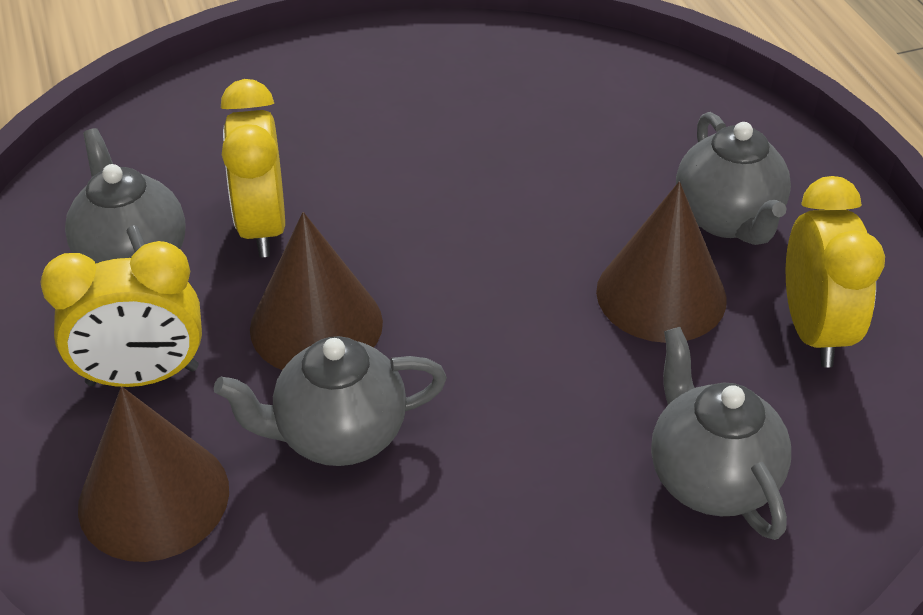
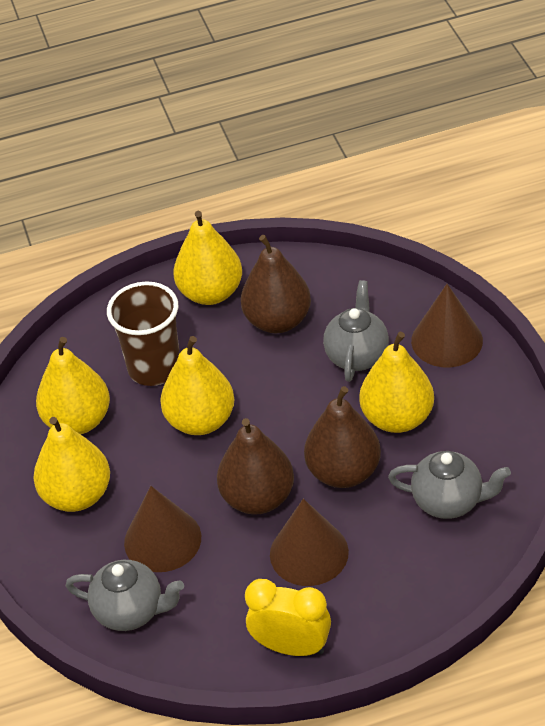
brown cup: 0 -> 1
brown pear: 0 -> 3
grey teapot: 4 -> 3
yellow clock: 3 -> 1
yellow pear: 0 -> 5

